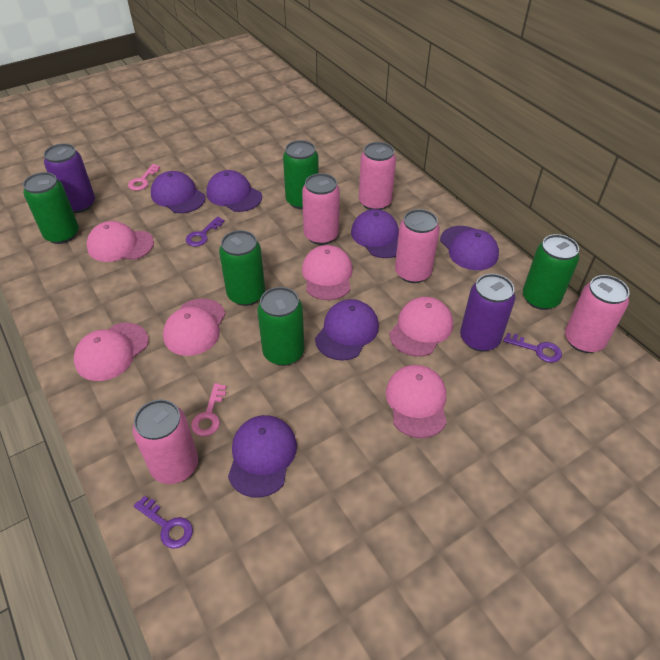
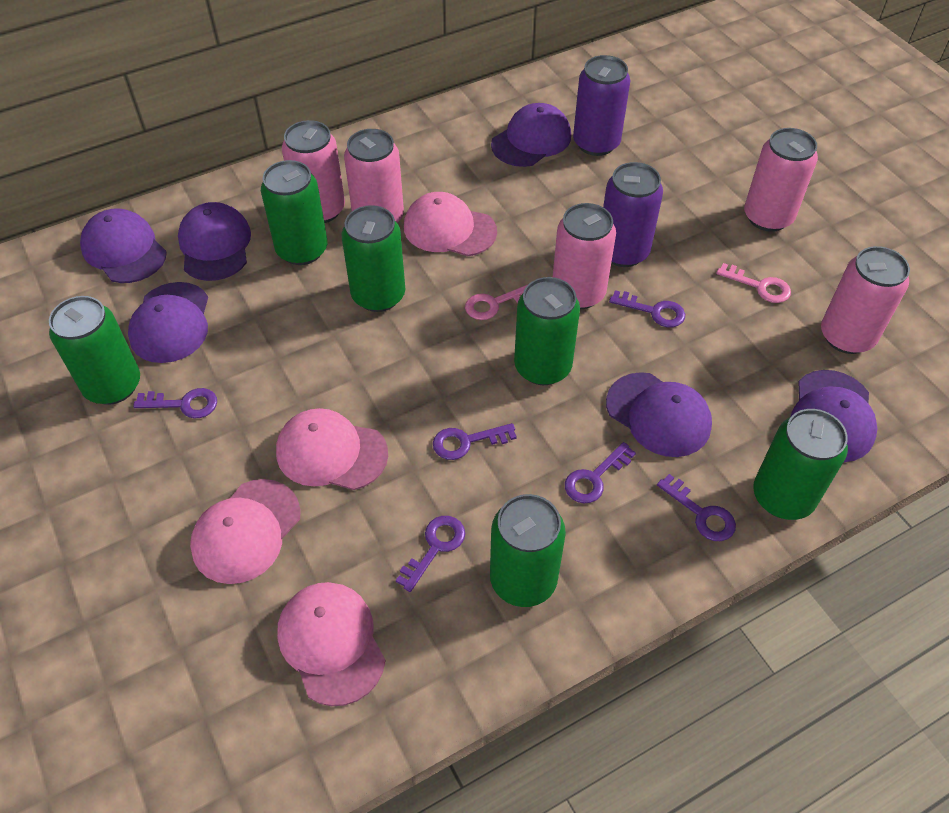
green can: 5 -> 6
pink cap: 6 -> 4
purple key: 3 -> 6

